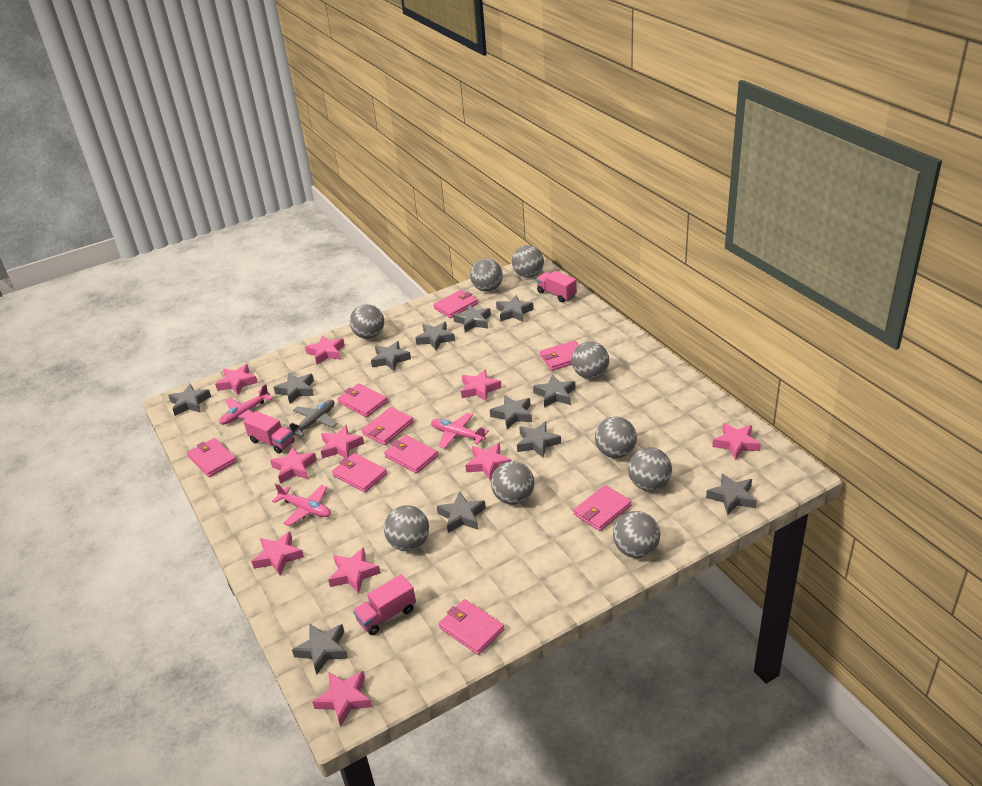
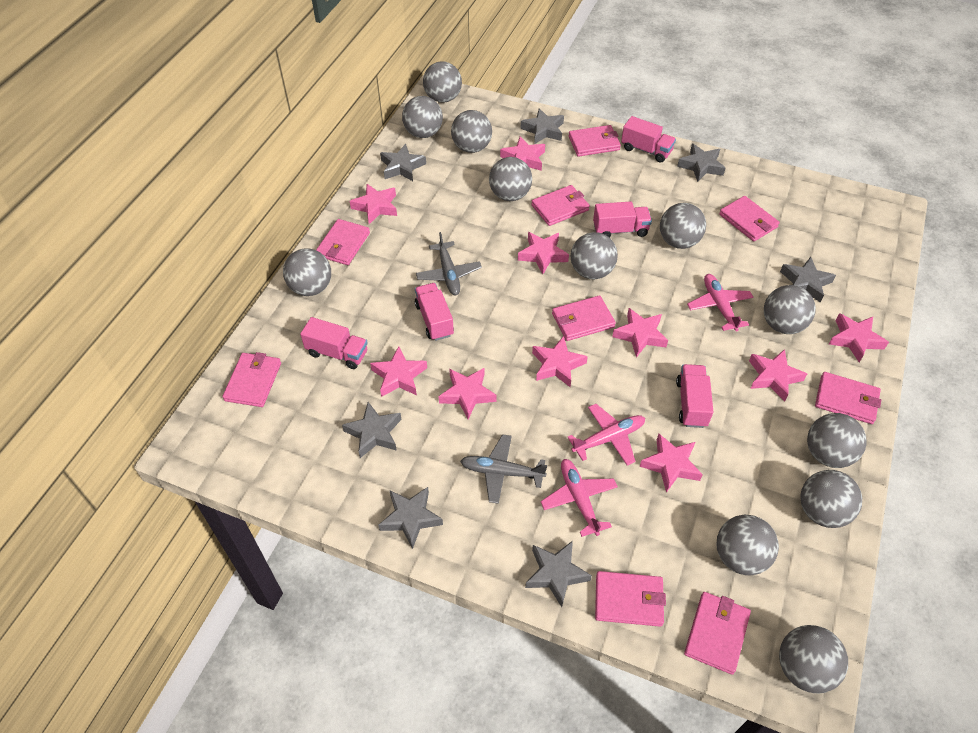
grey ball: 9 -> 12
grey plane: 1 -> 2
grey star: 12 -> 7
pink truck: 3 -> 5

